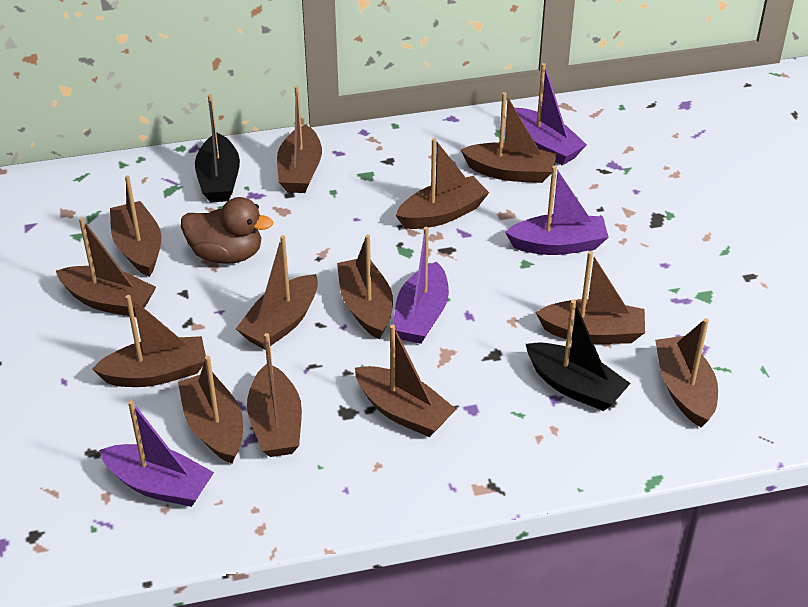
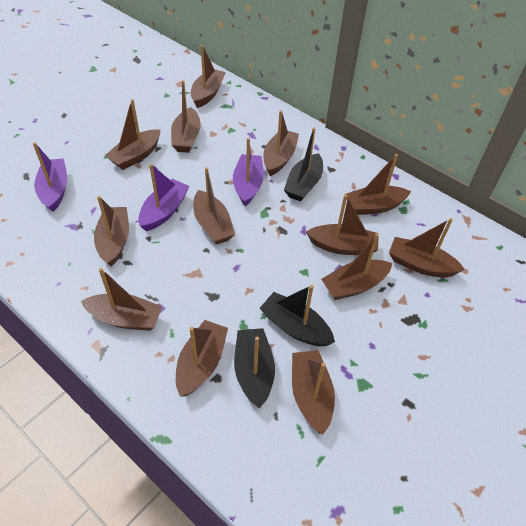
black boat: 2 -> 3
brown duck: 1 -> 0
purple boat: 4 -> 3

